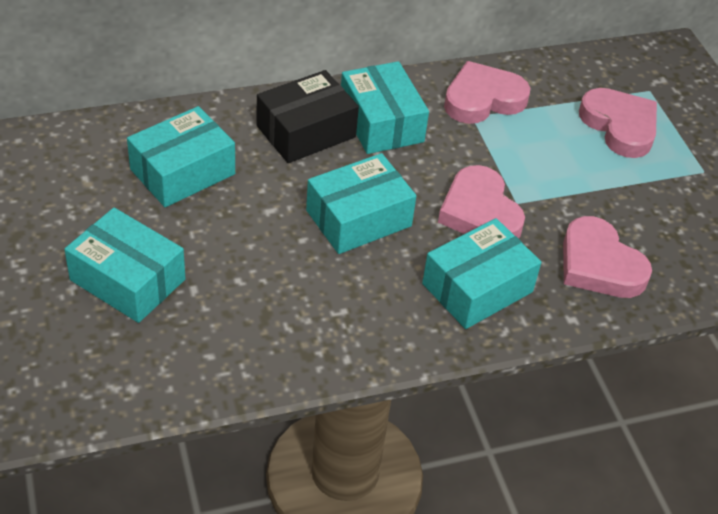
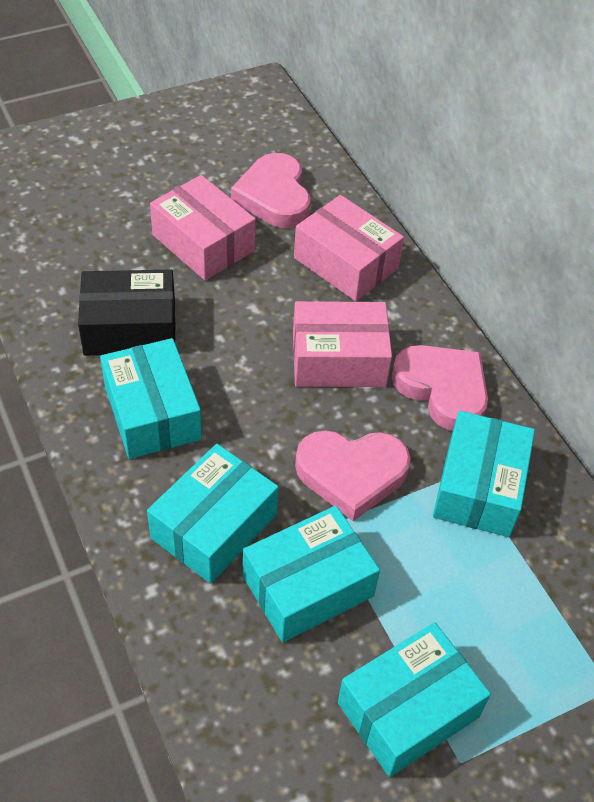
pink box: 0 -> 3
pink heart: 4 -> 3

